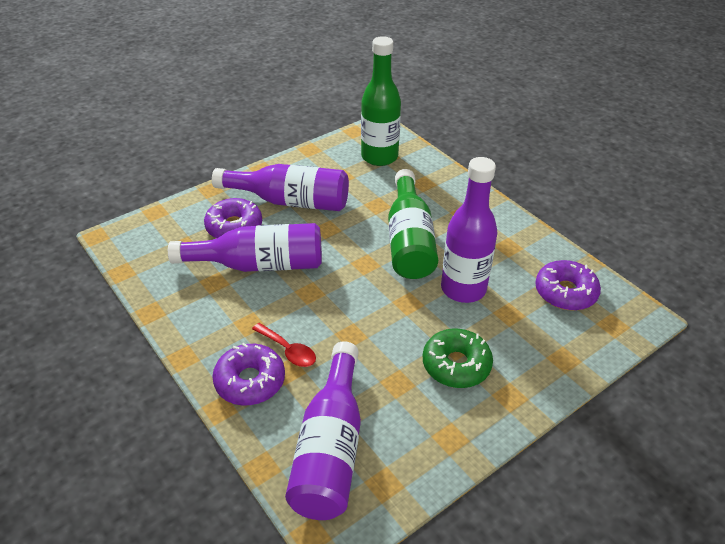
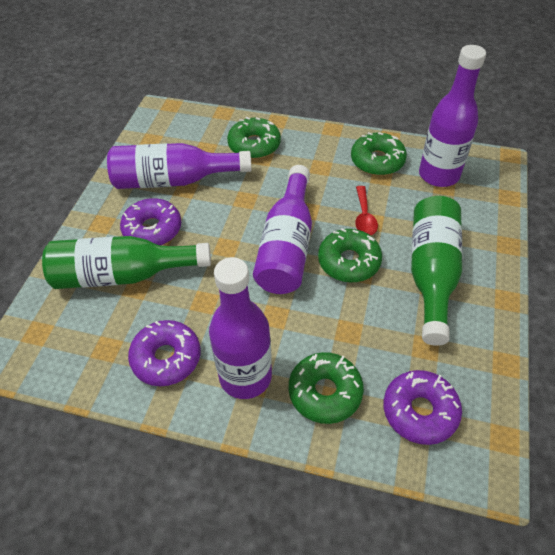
green donut: 1 -> 4

